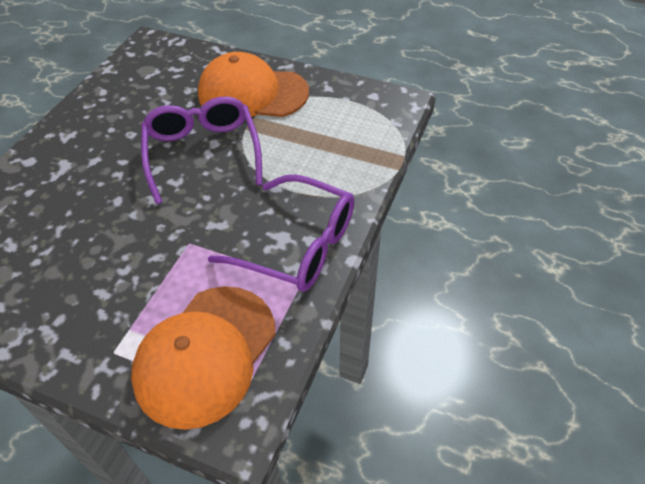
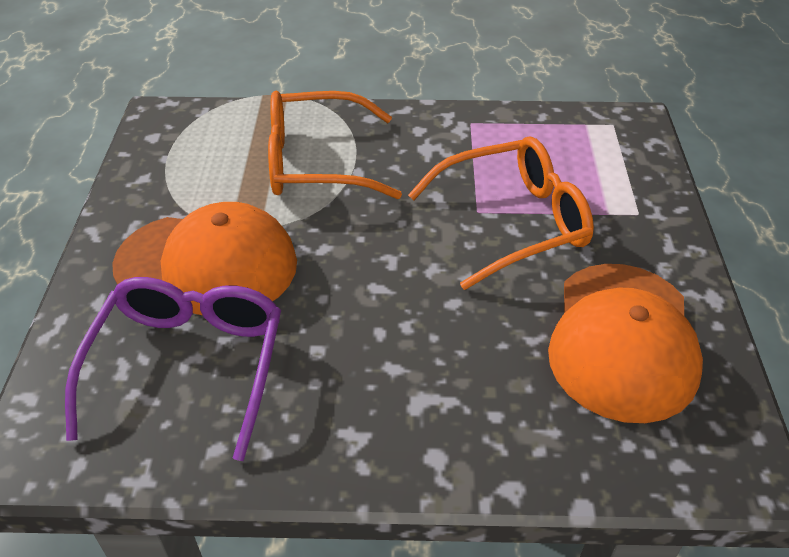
orange glasses: 0 -> 2
purple glasses: 2 -> 1

